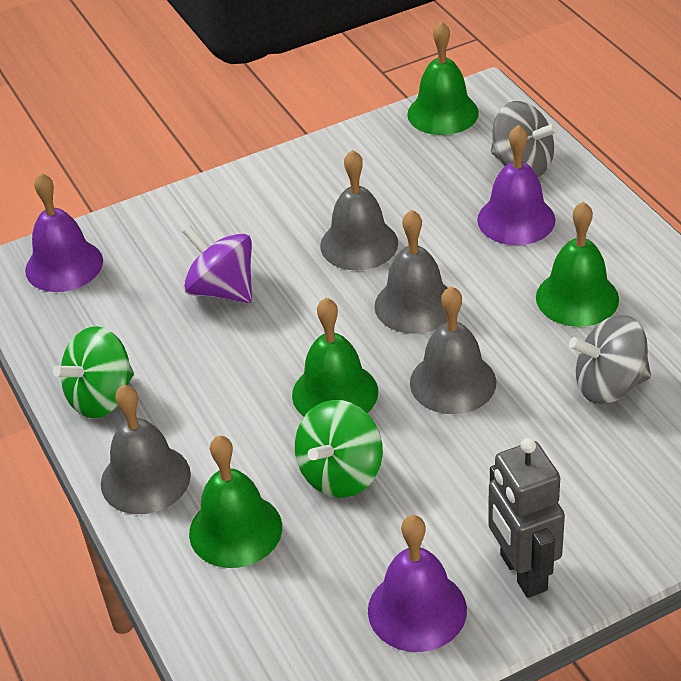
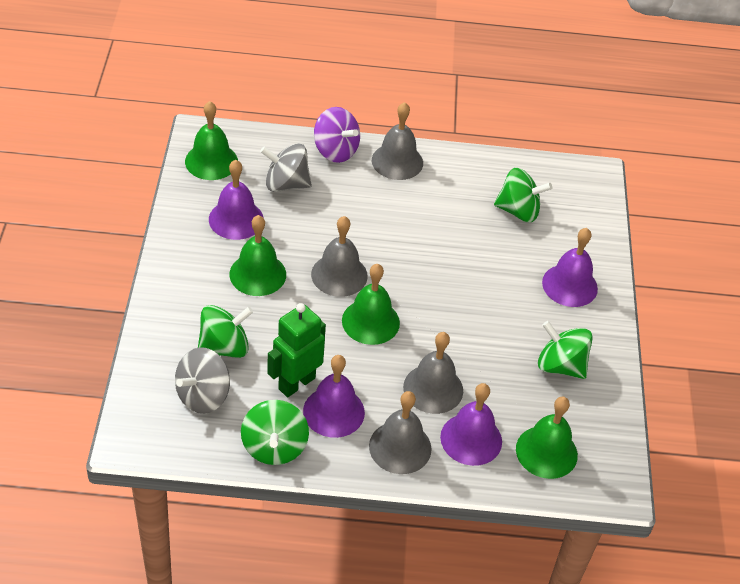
green robot: 0 -> 1
green spinning top: 2 -> 4
grey robot: 1 -> 0
purple bell: 3 -> 4

